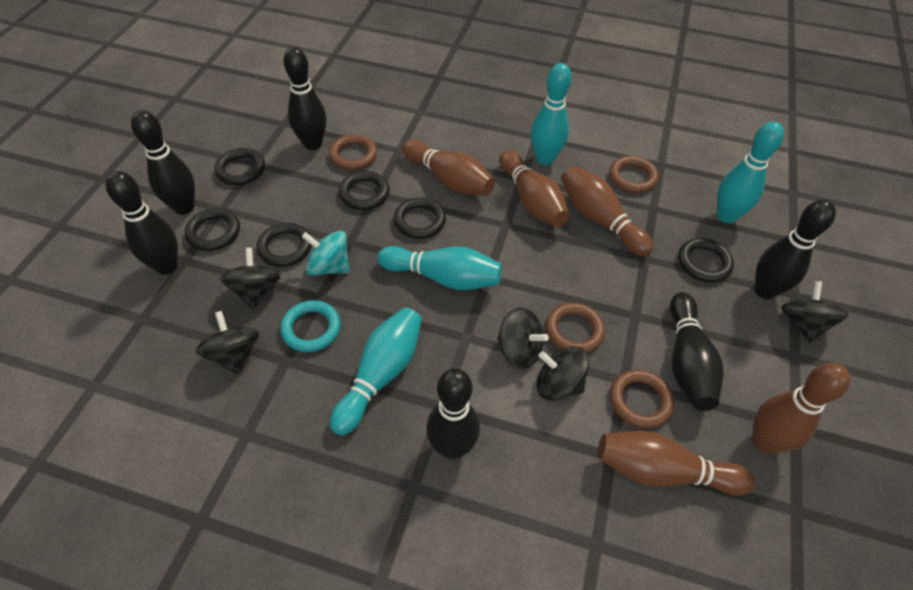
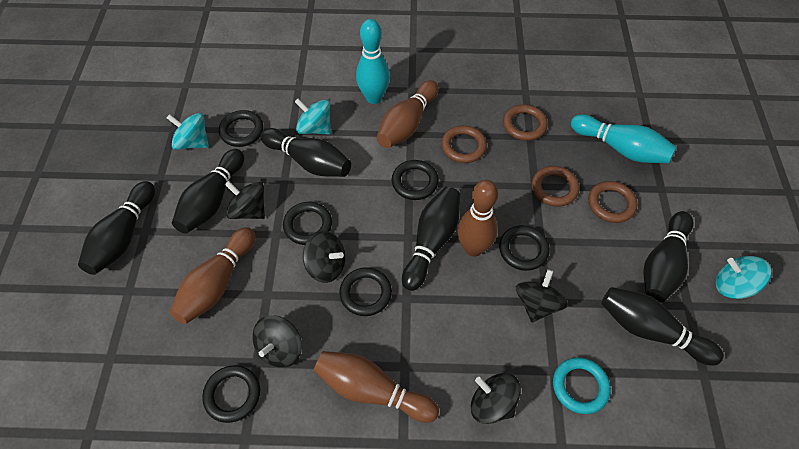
brown bowling pin: 5 -> 4
turquoise bowling pin: 4 -> 2
turquoise spinning top: 1 -> 3

